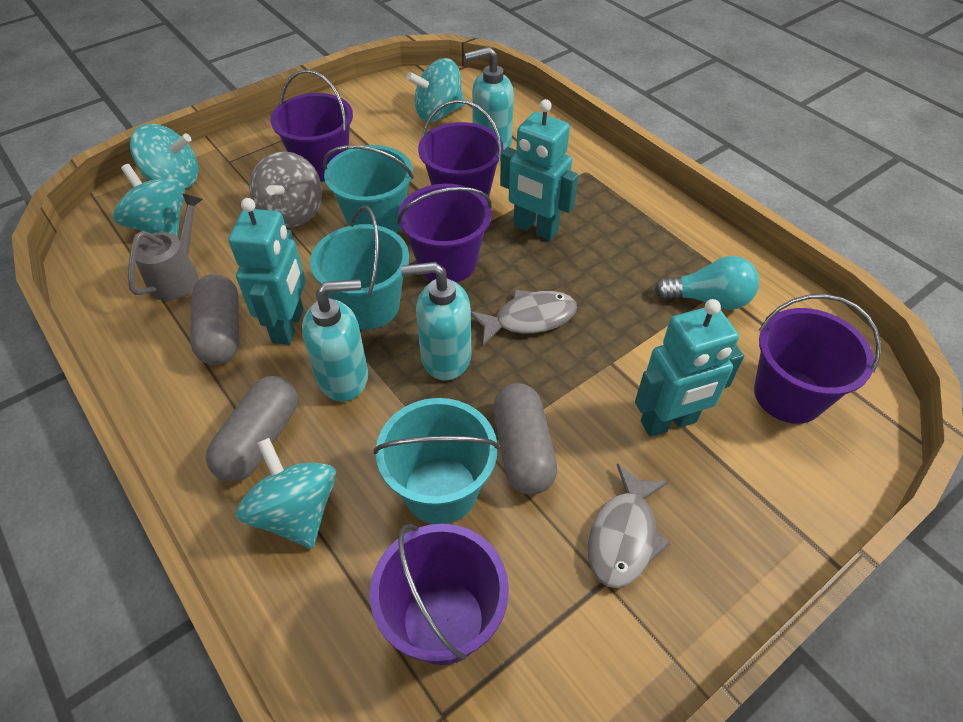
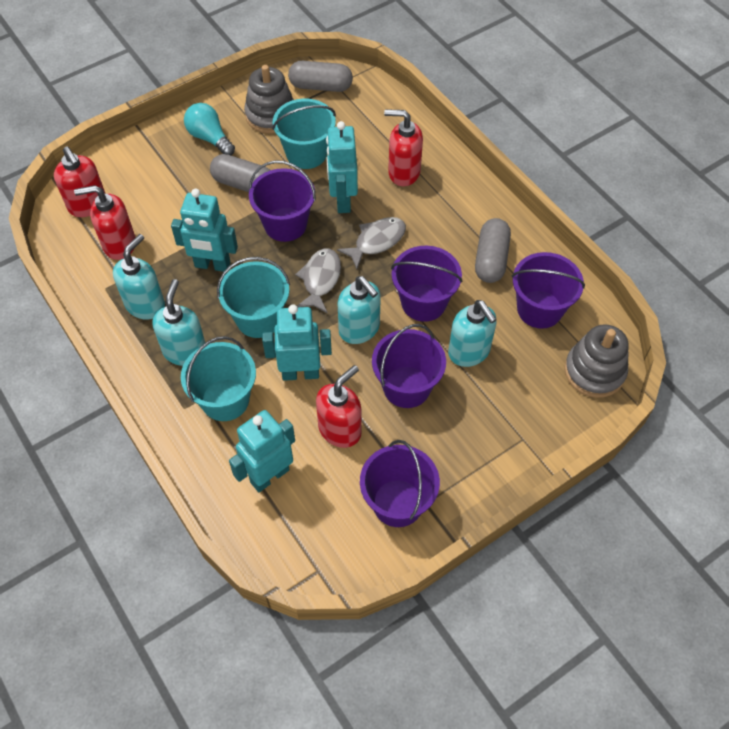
grey spinning top: 1 -> 0
grey stacking toy: 0 -> 2
grey watering can: 1 -> 0
red soap dispenser: 0 -> 4
turquoise robot: 3 -> 4
turquoise soap dispenser: 3 -> 4
turquoise spinning top: 4 -> 0

